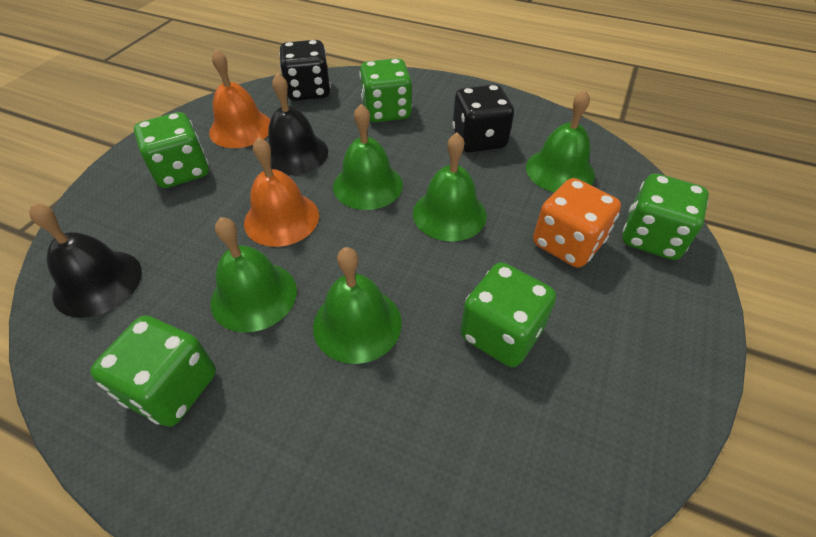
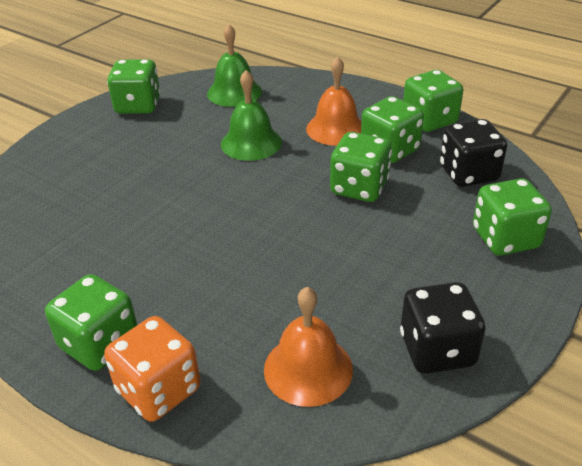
black bell: 2 -> 0
green bell: 5 -> 2
green dice: 5 -> 6

